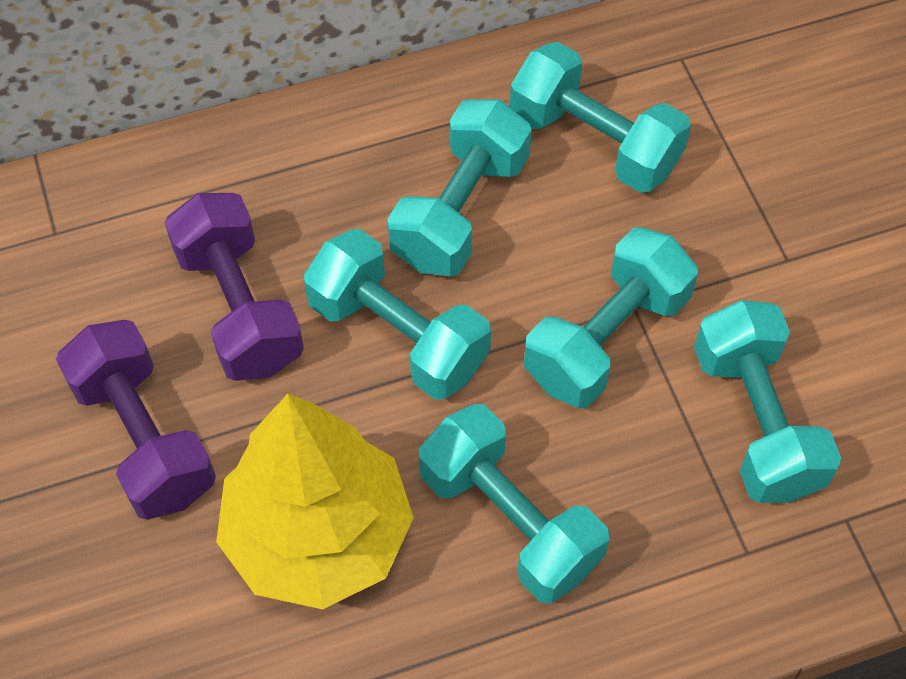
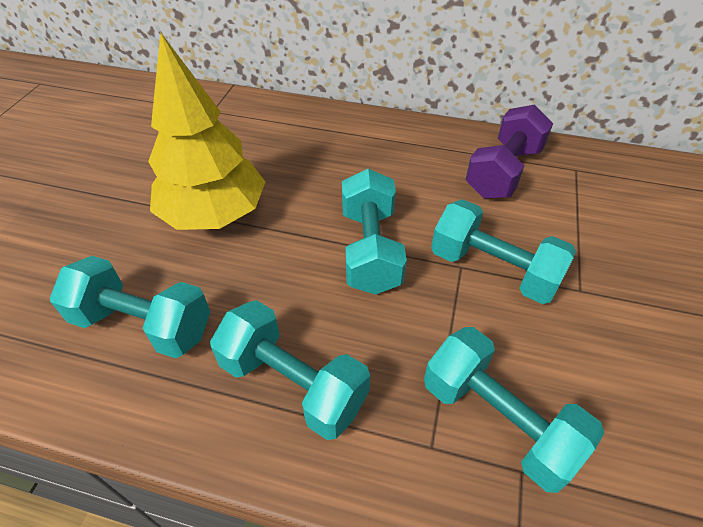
purple dumbbell: 2 -> 1
turquoise dumbbell: 6 -> 5

